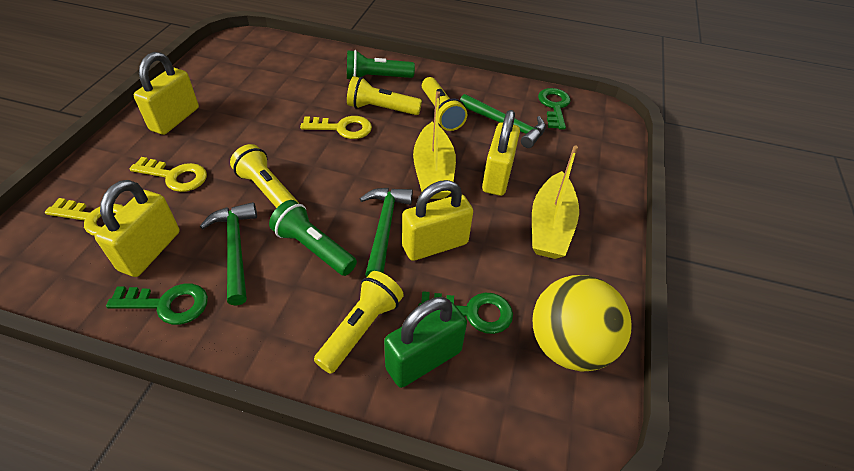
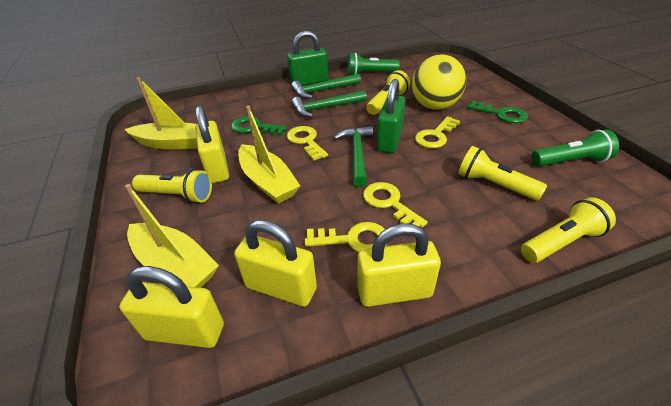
green key: 3 -> 2
green padlock: 1 -> 2
yellow boat: 2 -> 3
yellow key: 3 -> 4

